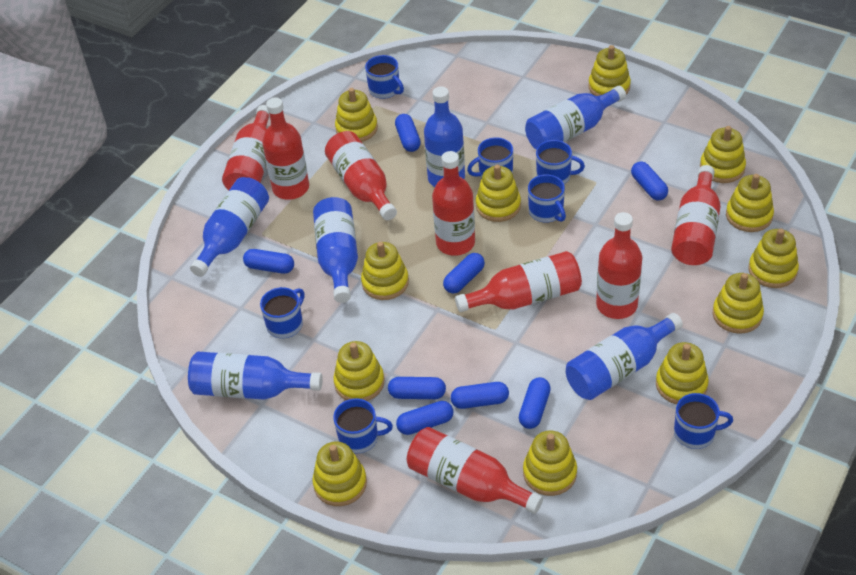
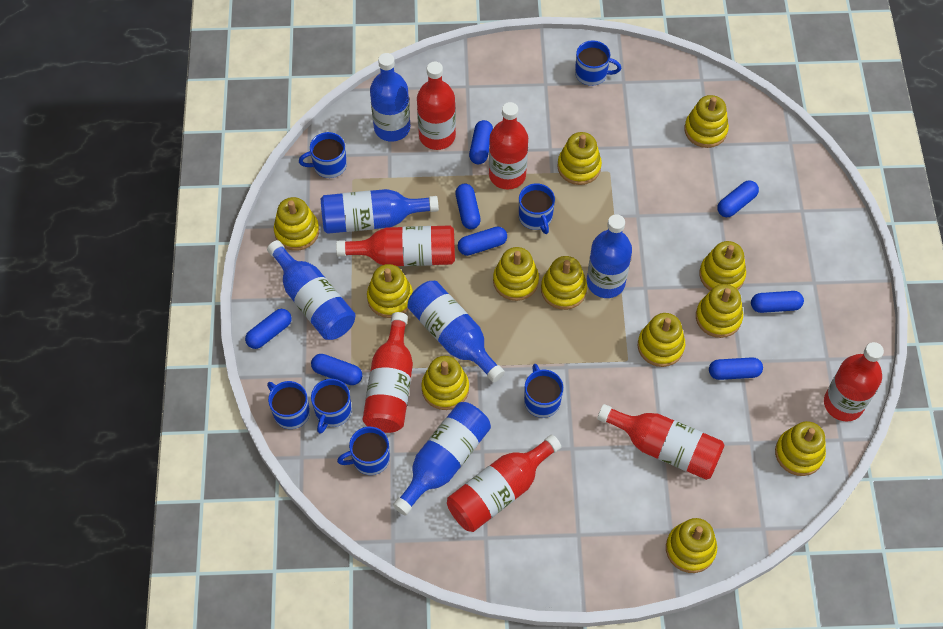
red bottle: 8 -> 7

